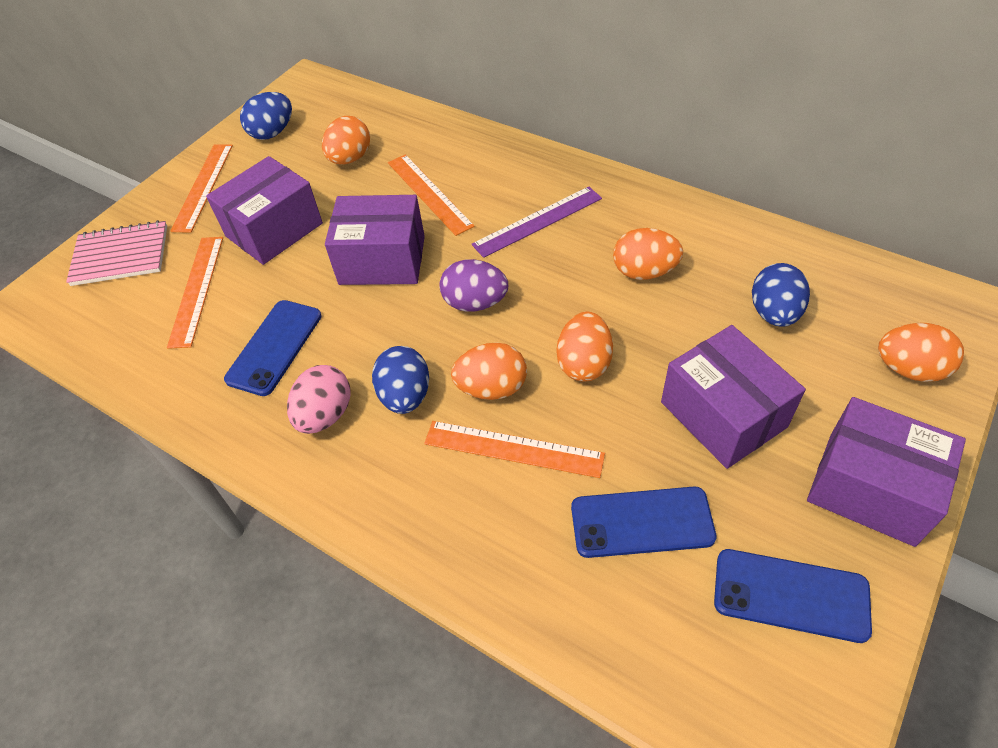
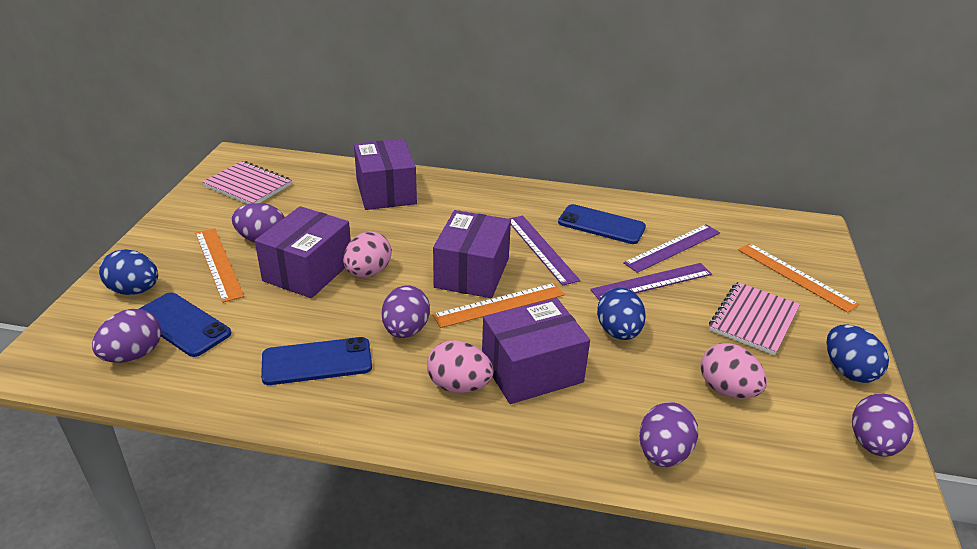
orange egg: 5 -> 0
orange ruler: 4 -> 3
pink egg: 1 -> 3
pink notebook: 1 -> 2
purple egg: 1 -> 5
purple ruler: 1 -> 3

